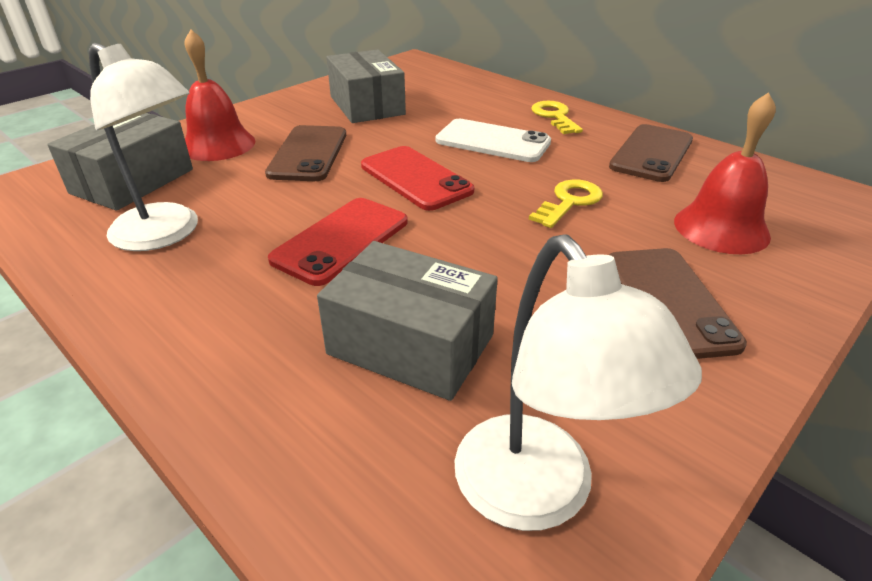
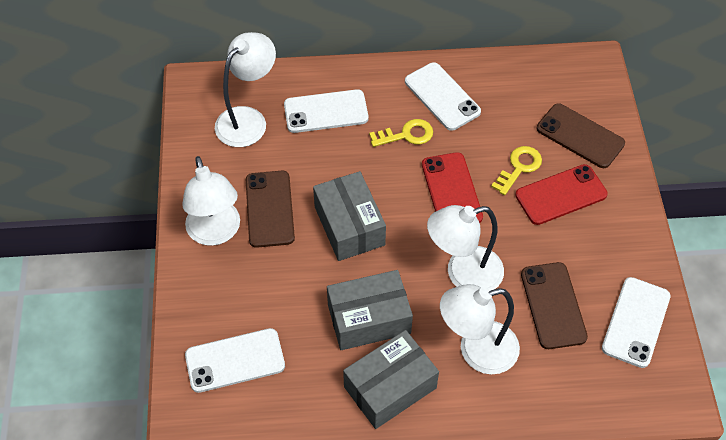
red bell: 2 -> 0
white lamp: 2 -> 4
white phone: 1 -> 4

